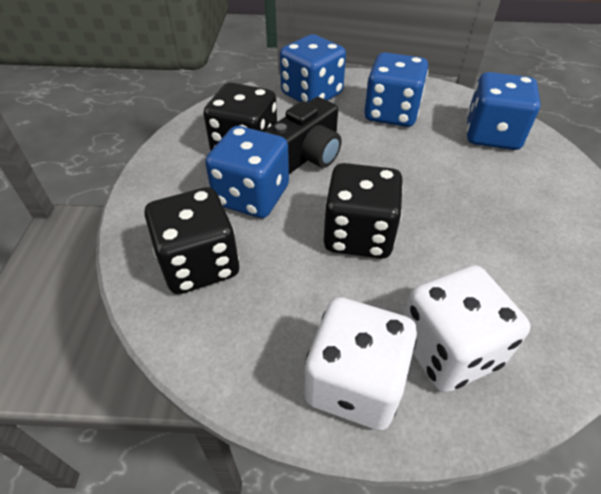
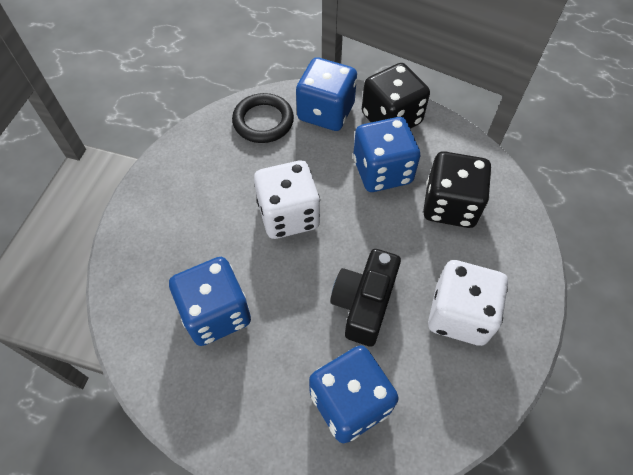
black dice: 3 -> 2
black ring: 0 -> 1

